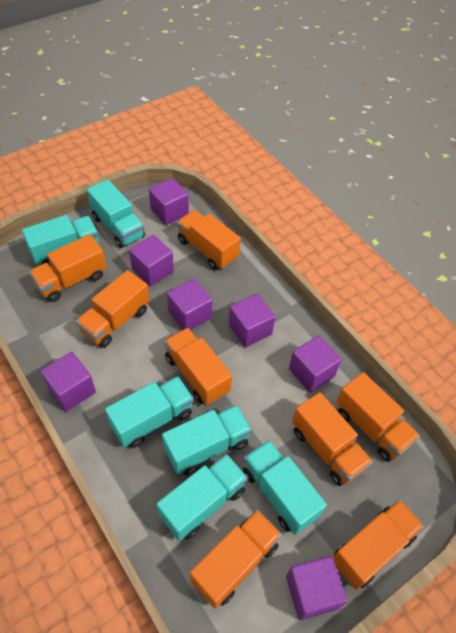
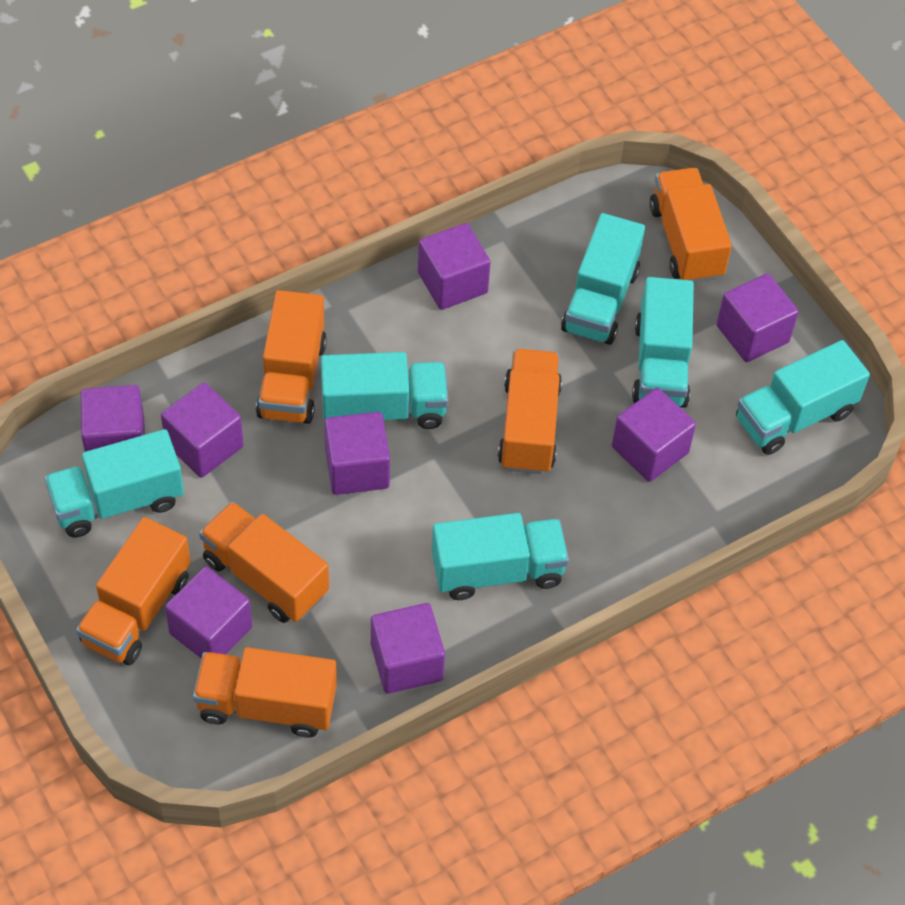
orange truck: 8 -> 6
purple cube: 7 -> 8

